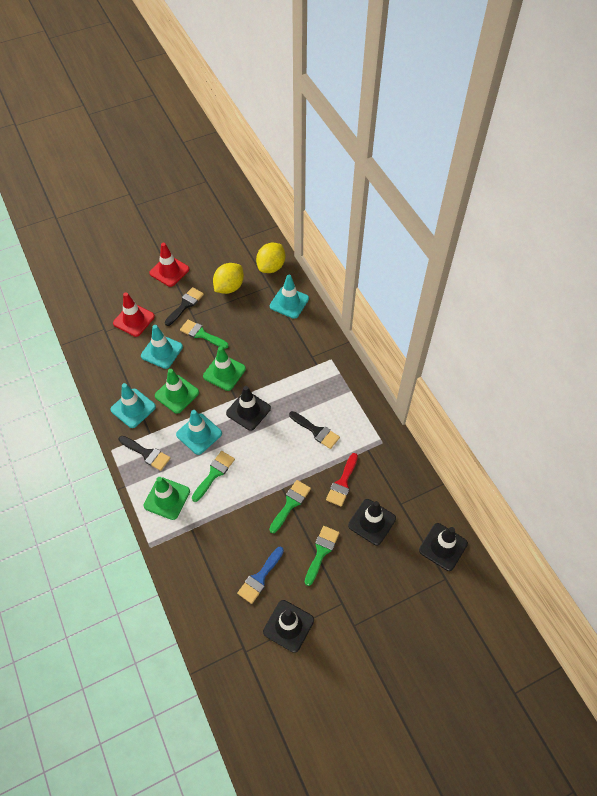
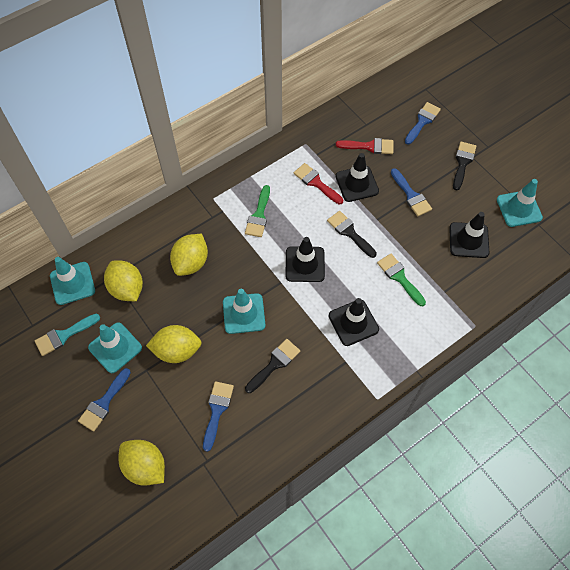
blue brush: 1 -> 4
green brush: 4 -> 2
green traffic cone: 3 -> 0
red brush: 1 -> 2
red traffic cone: 2 -> 0
turquoise brush: 0 -> 1
yellow lemon: 2 -> 4

